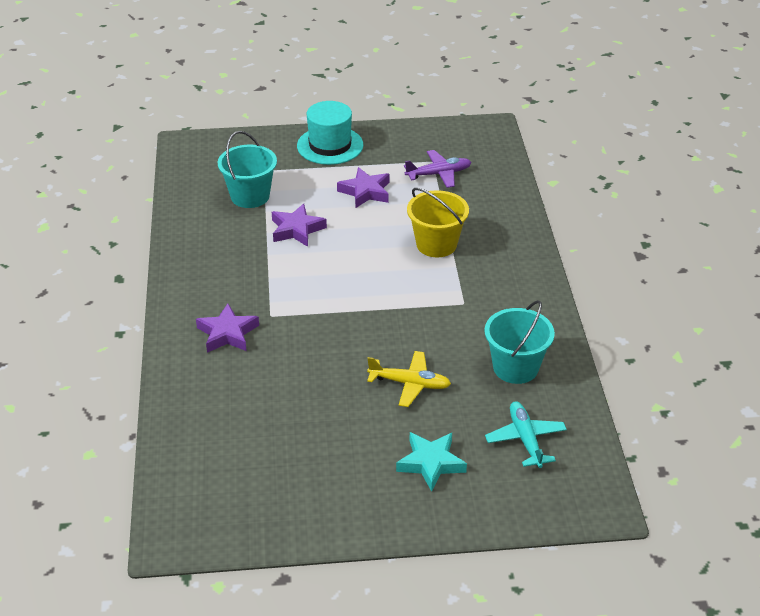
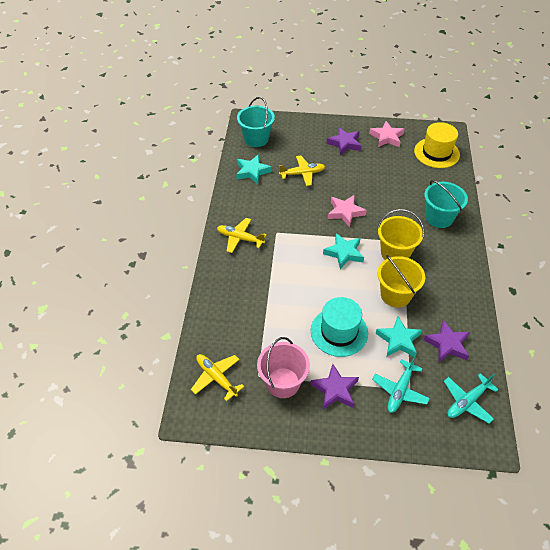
pink bucket: 0 -> 1
pink star: 0 -> 2
purple plane: 1 -> 0
turquoise plane: 1 -> 2
turquoise star: 1 -> 3
yellow bucket: 1 -> 2
yellow hat: 0 -> 1
yellow plane: 1 -> 3

